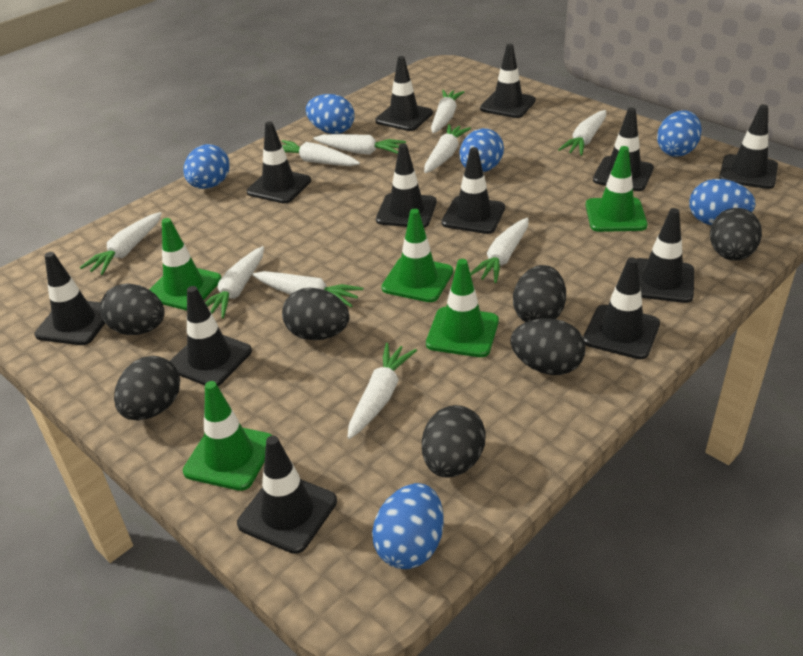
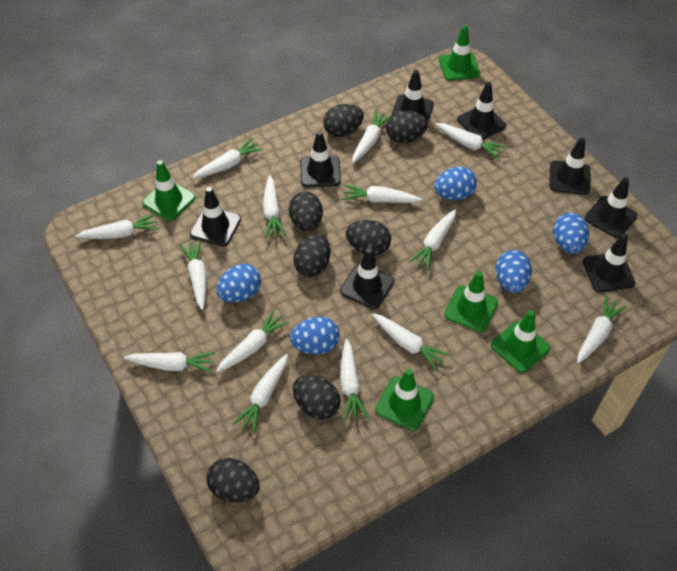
black traffic cone: 12 -> 8
blue egg: 6 -> 5
white carrot: 10 -> 14

